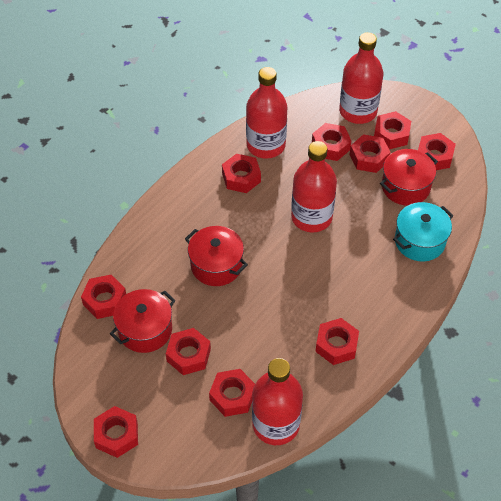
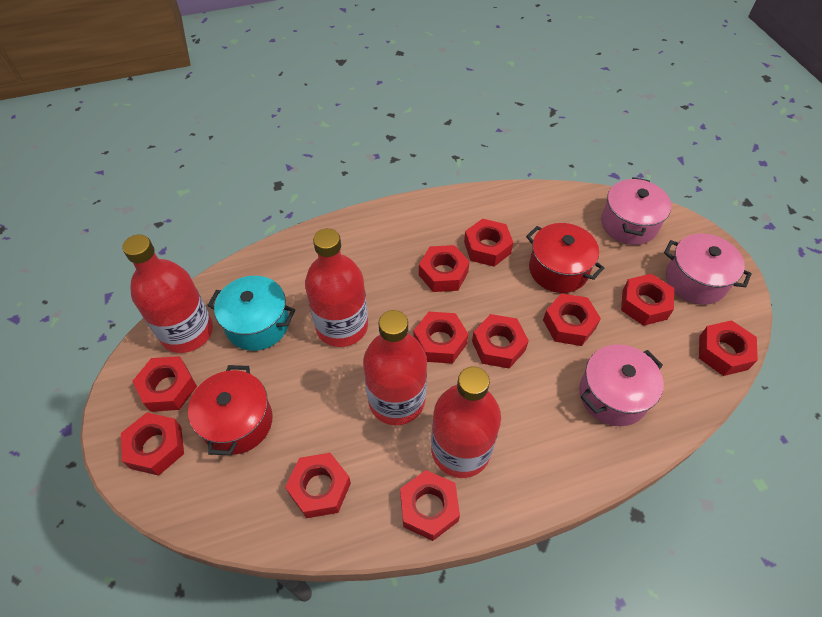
pink pot: 0 -> 3
red nut: 10 -> 11
red pot: 3 -> 2

